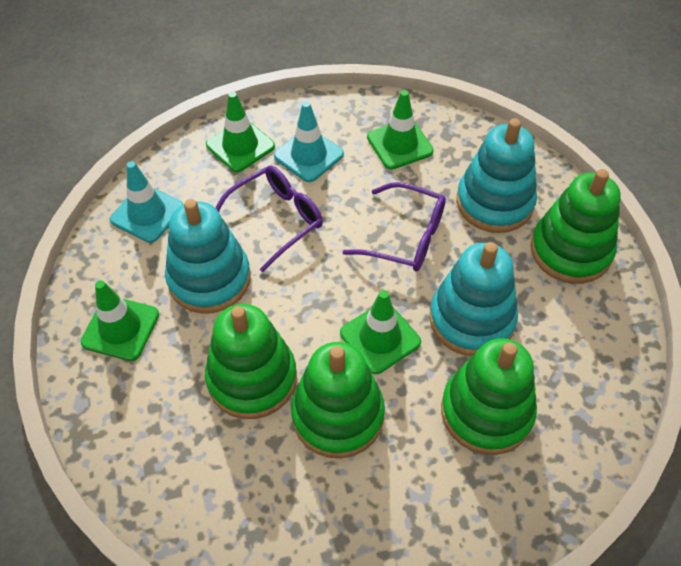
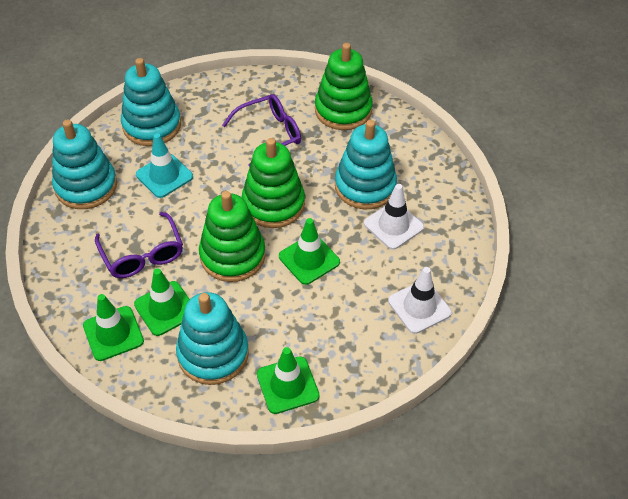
green stacking toy: 4 -> 3
turquoise stacking toy: 3 -> 4
turquoise traffic cone: 2 -> 1
white traffic cone: 0 -> 2

